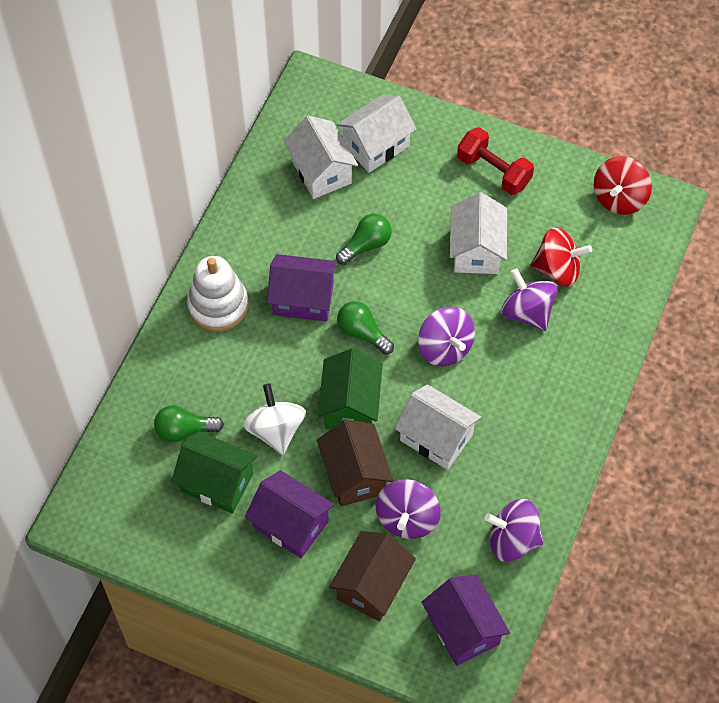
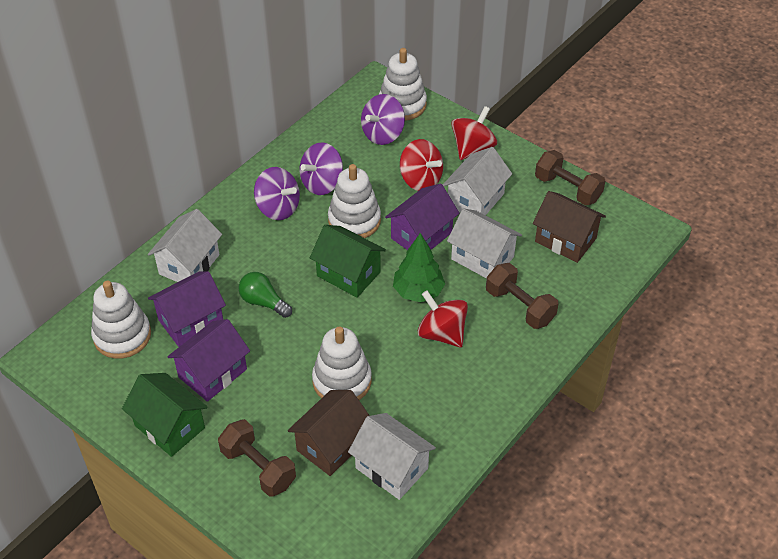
brown dumbbell: 0 -> 3
green light bulb: 3 -> 1
green tree: 0 -> 1
purple spinning top: 4 -> 3
red dumbbell: 1 -> 0
red spinning top: 2 -> 3
white spinning top: 1 -> 0
white stacking toy: 1 -> 4

